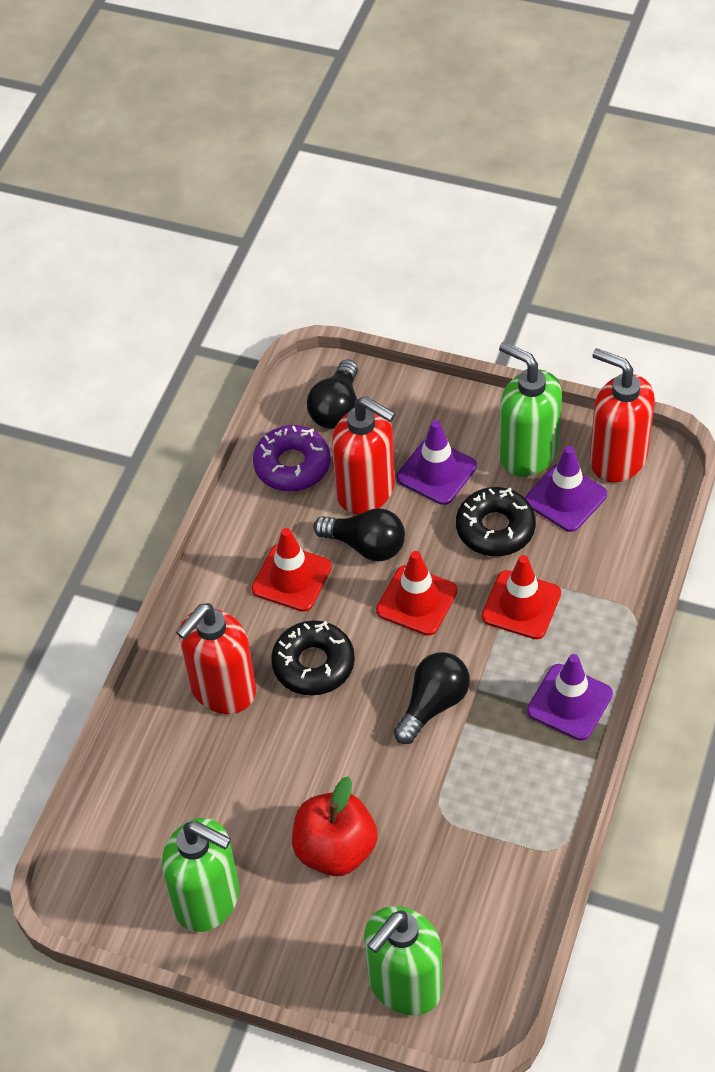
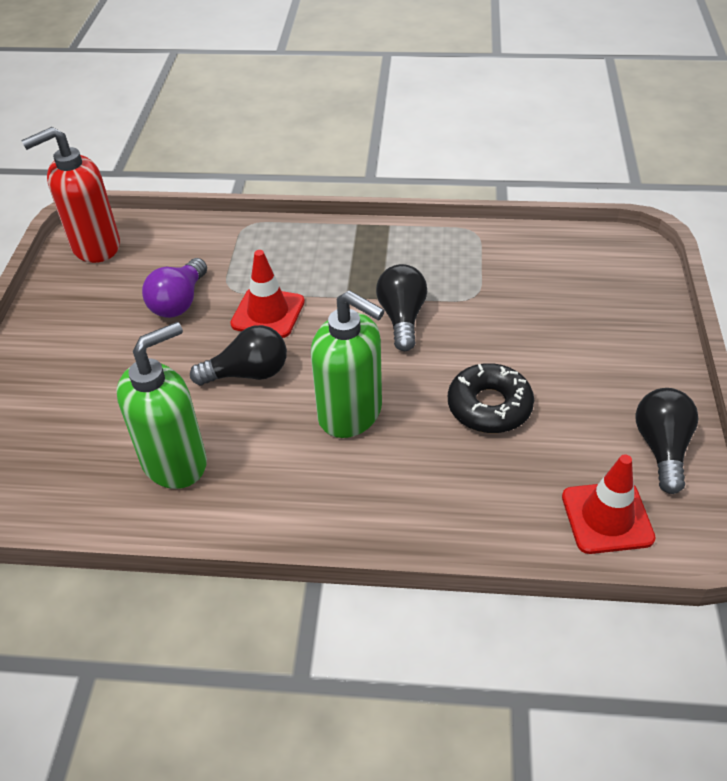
black donut: 2 -> 1
green soap dispenser: 3 -> 2
purple donut: 1 -> 0
purple light bulb: 0 -> 1
purple traffic cone: 3 -> 0
red apple: 1 -> 0
red soap dispenser: 3 -> 1
red traffic cone: 3 -> 2

